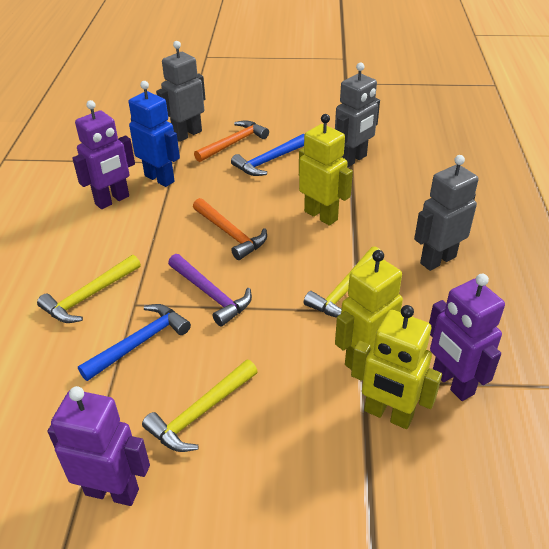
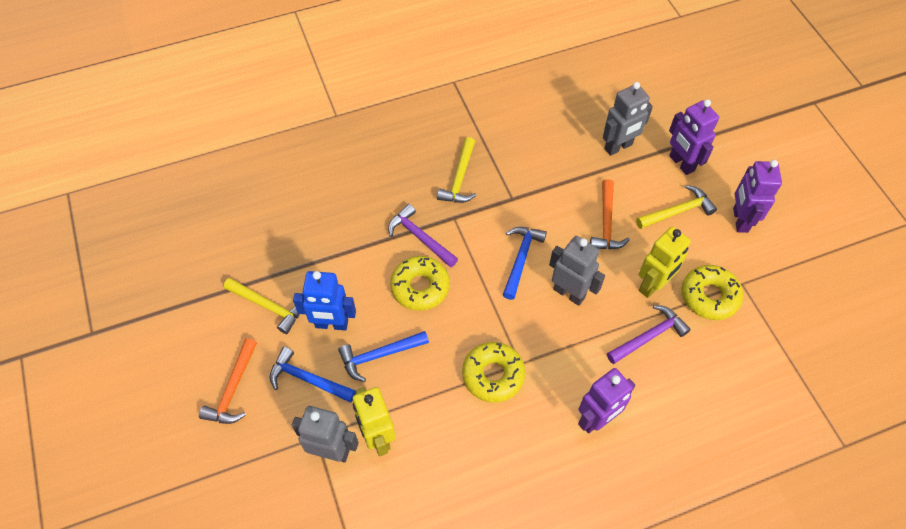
blue hammer: 2 -> 3
purple hammer: 1 -> 2
yellow donut: 0 -> 3
yellow robot: 3 -> 2

